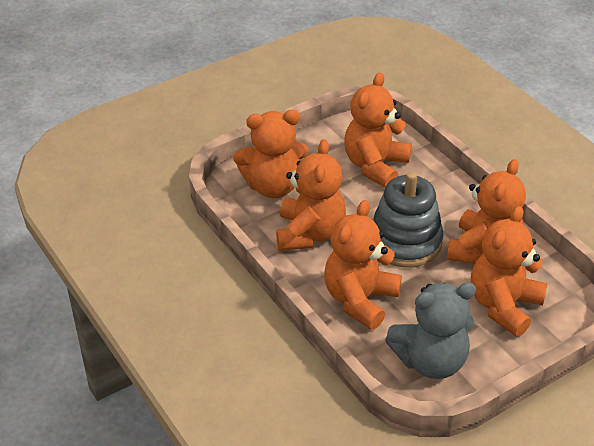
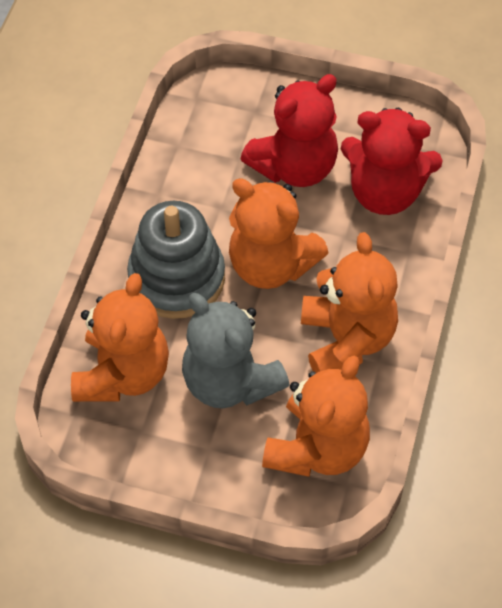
orange teddy bear: 6 -> 4
red teddy bear: 0 -> 2

